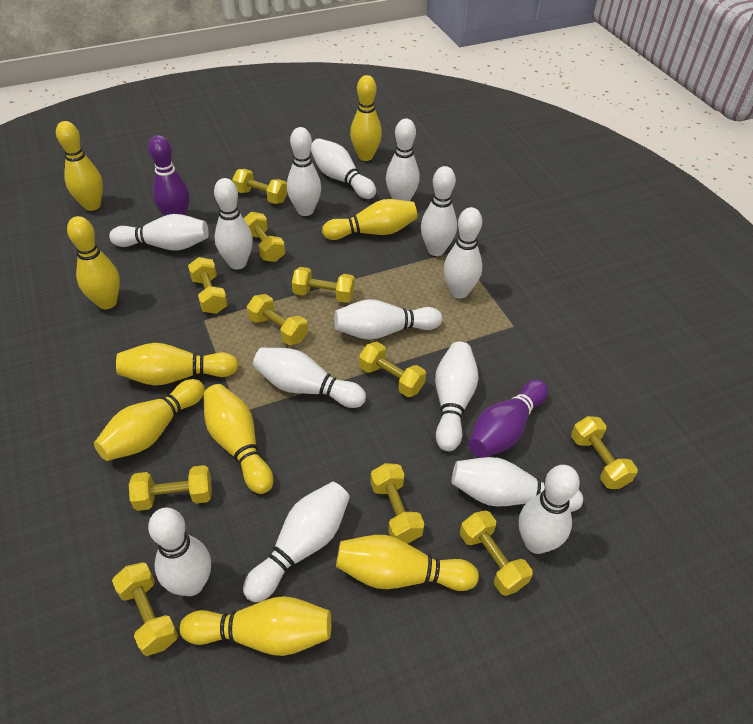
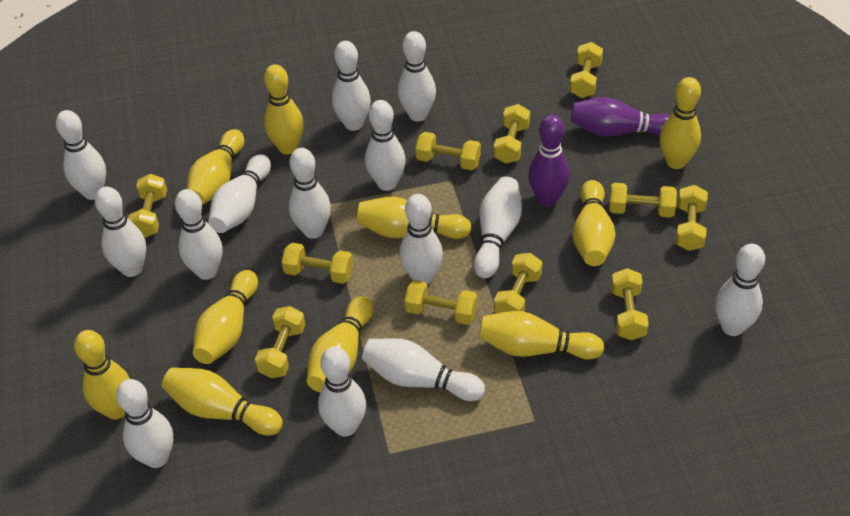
yellow bowling pin: 9 -> 10

